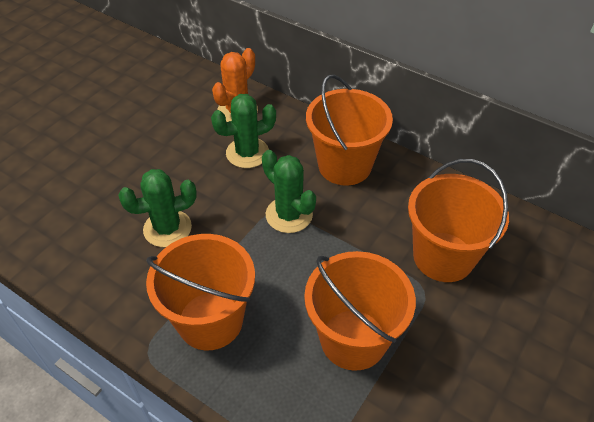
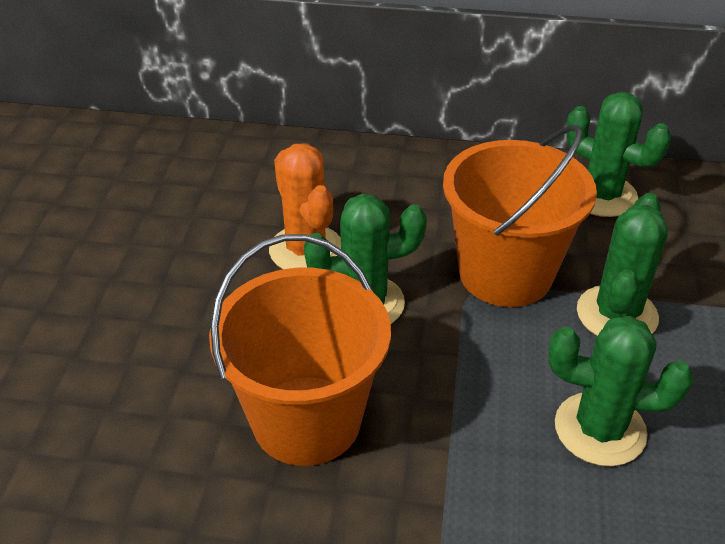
green cactus: 3 -> 4
orange bucket: 4 -> 2

